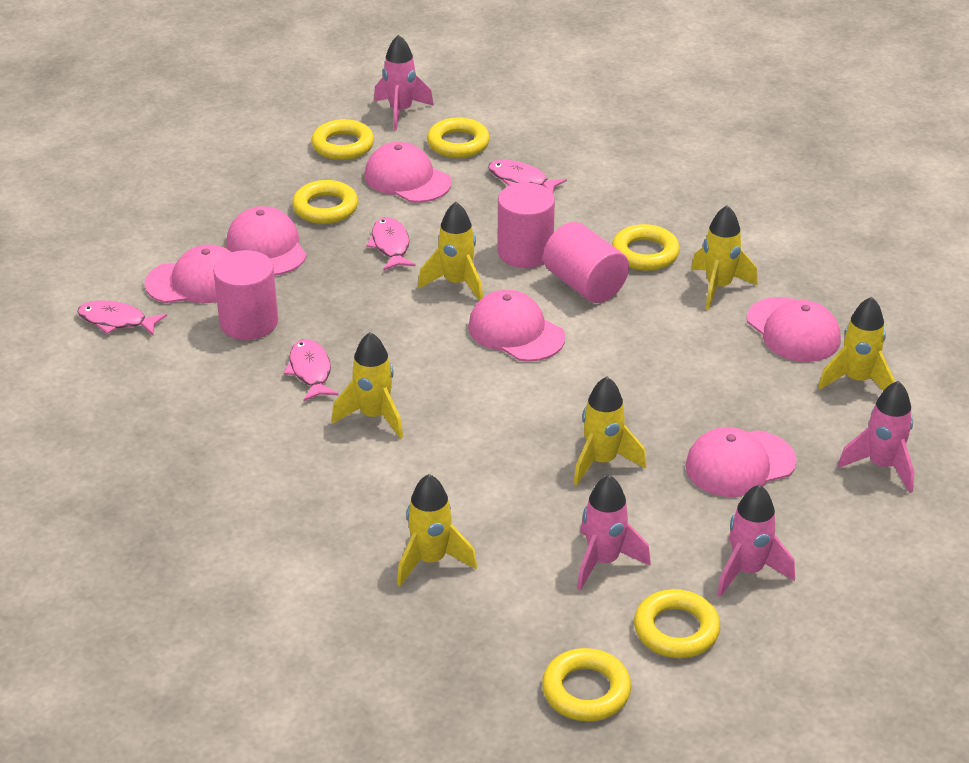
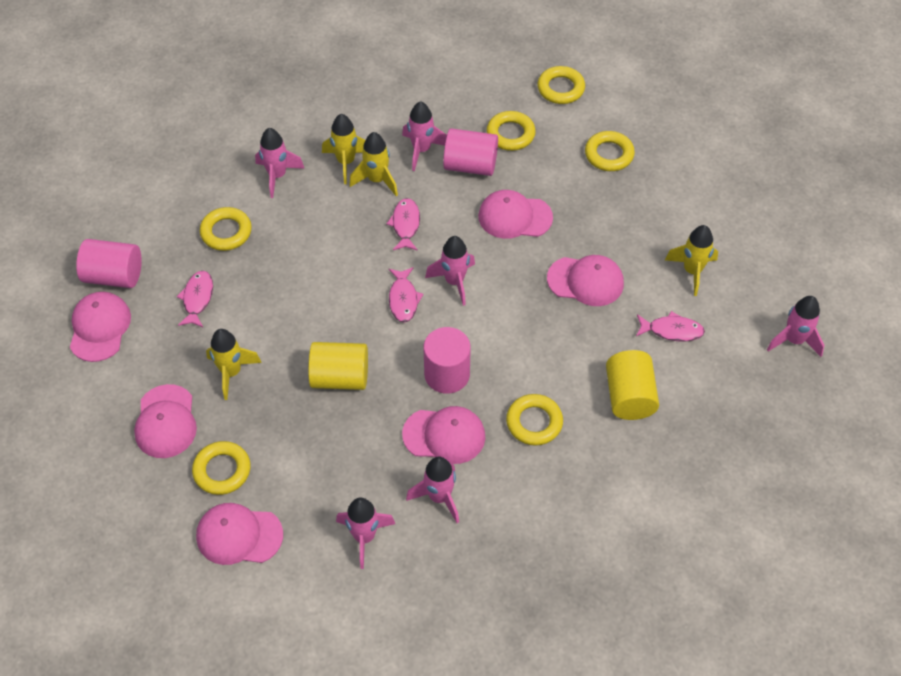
pink rocket: 4 -> 6
yellow cylinder: 0 -> 2
yellow rocket: 6 -> 4

